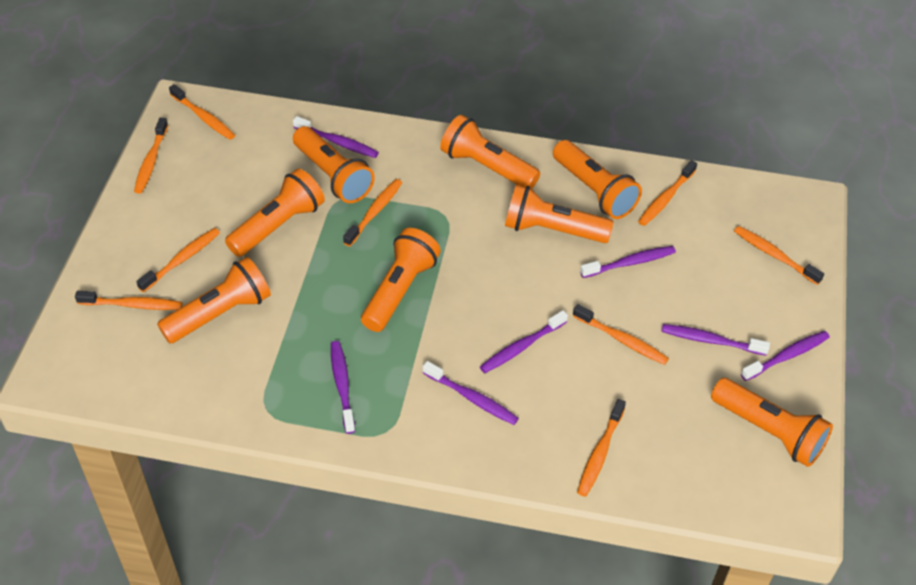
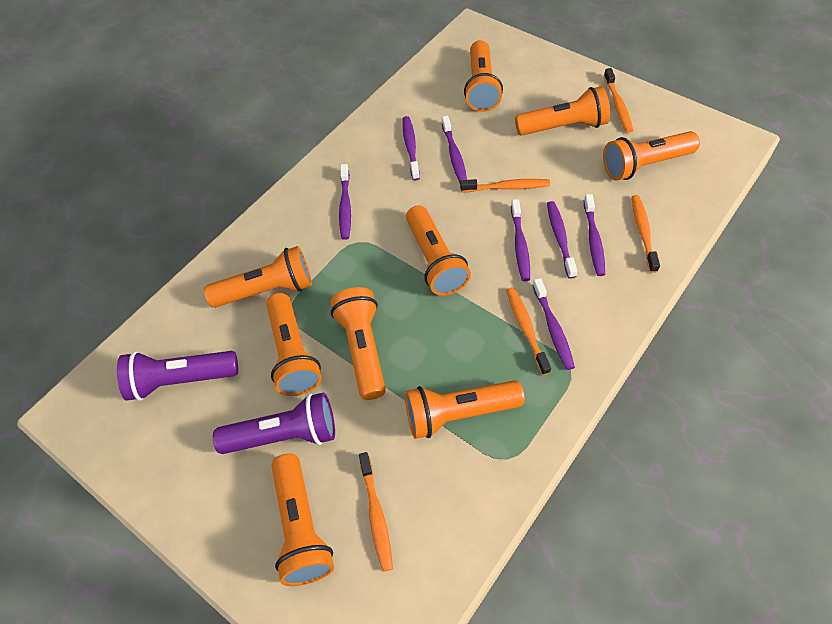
orange flashlight: 8 -> 9
orange toothbrush: 9 -> 5
purple flashlight: 0 -> 2

